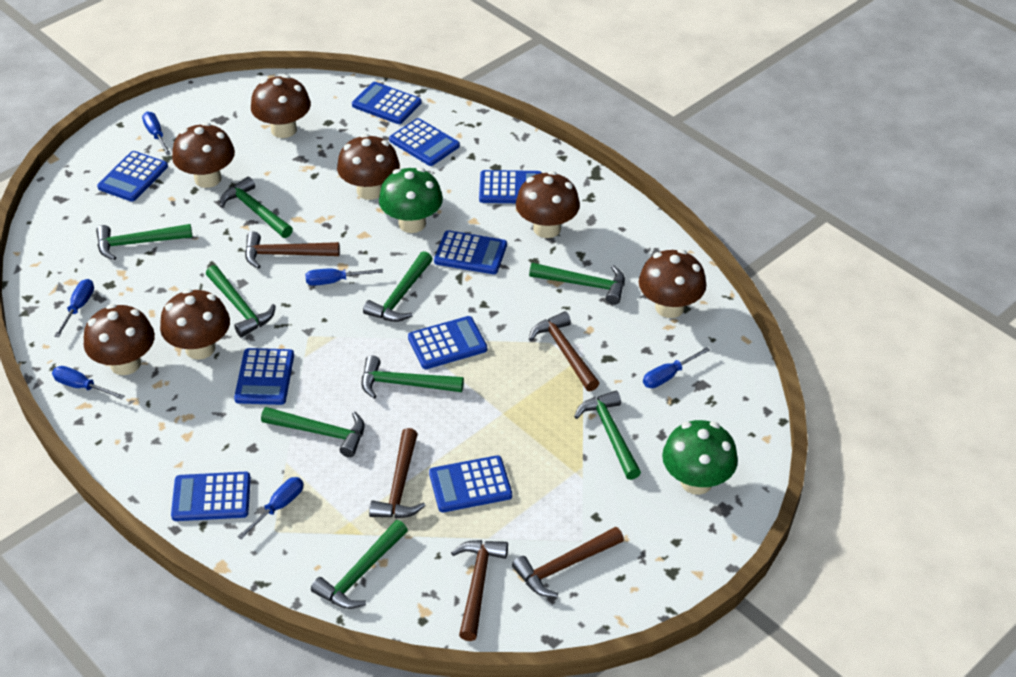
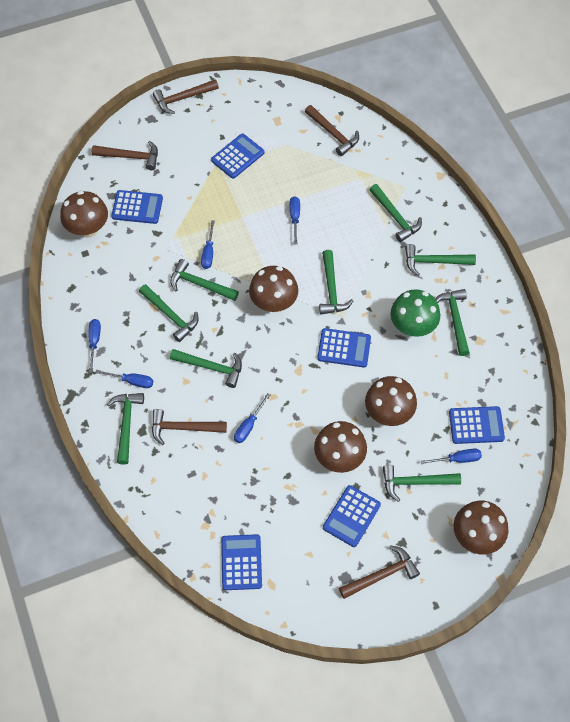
blue calculator: 9 -> 6
brown mushroom: 7 -> 5
green mushroom: 2 -> 1

